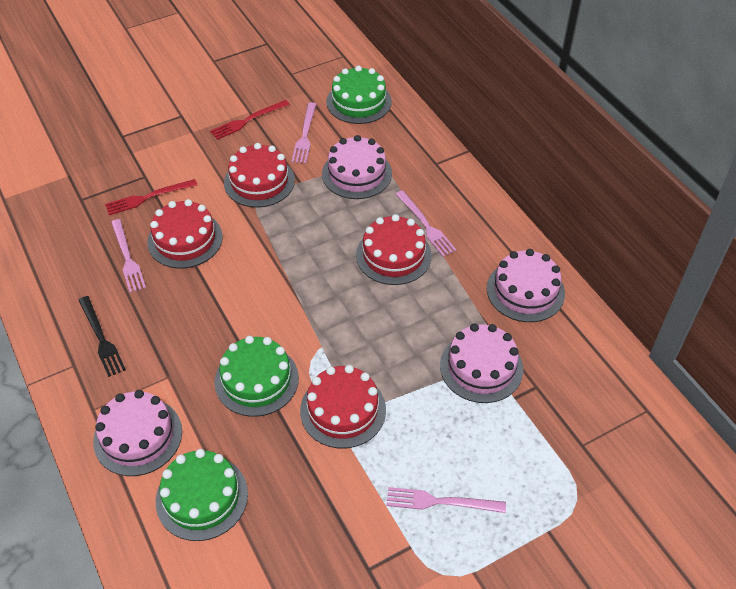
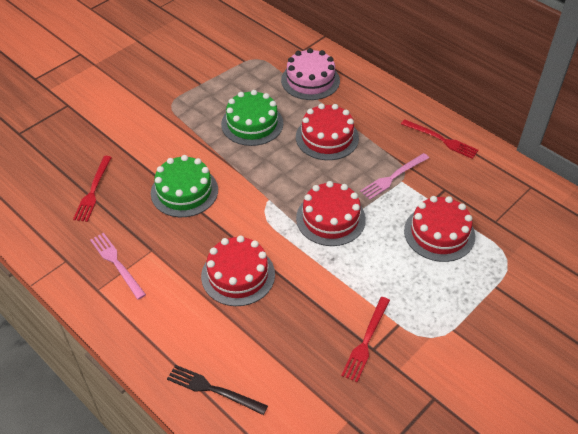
green cake: 3 -> 2
pink cake: 4 -> 1
pink fork: 4 -> 2
red fork: 2 -> 3

